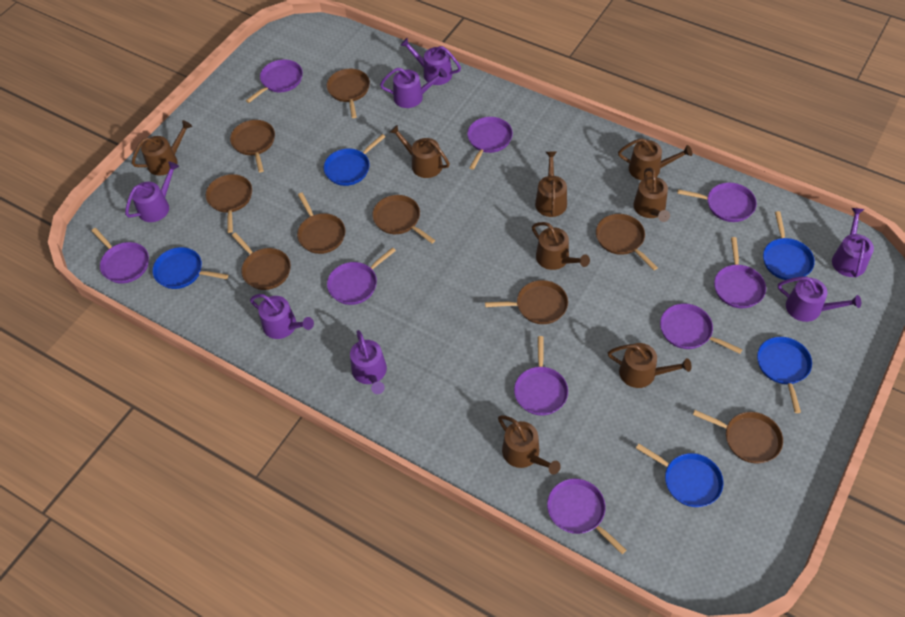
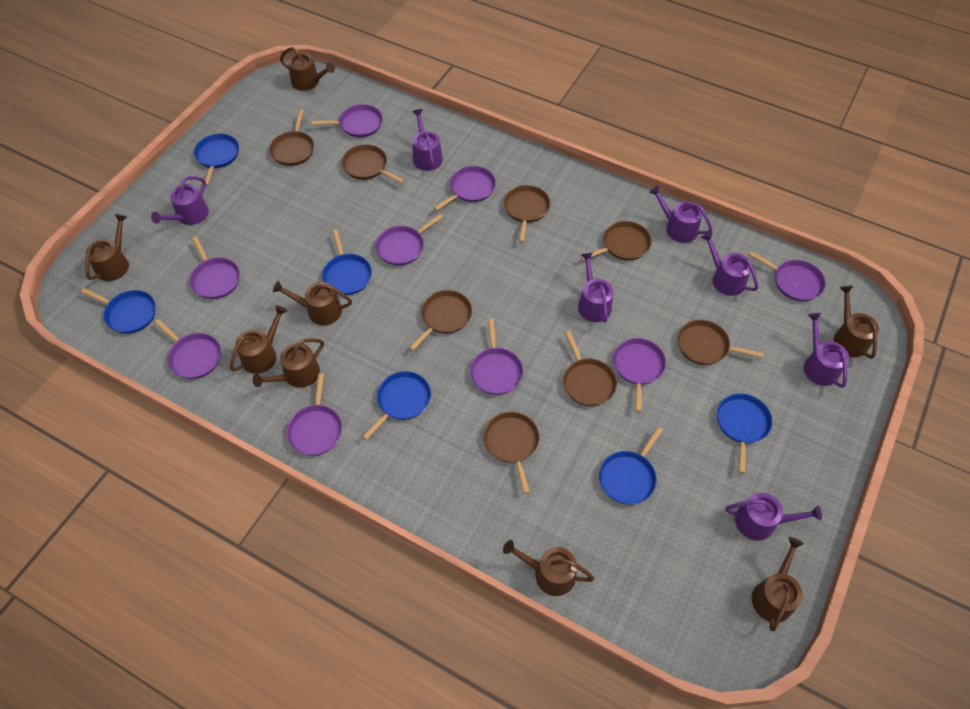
blue pan: 5 -> 6
brown pan: 9 -> 8

